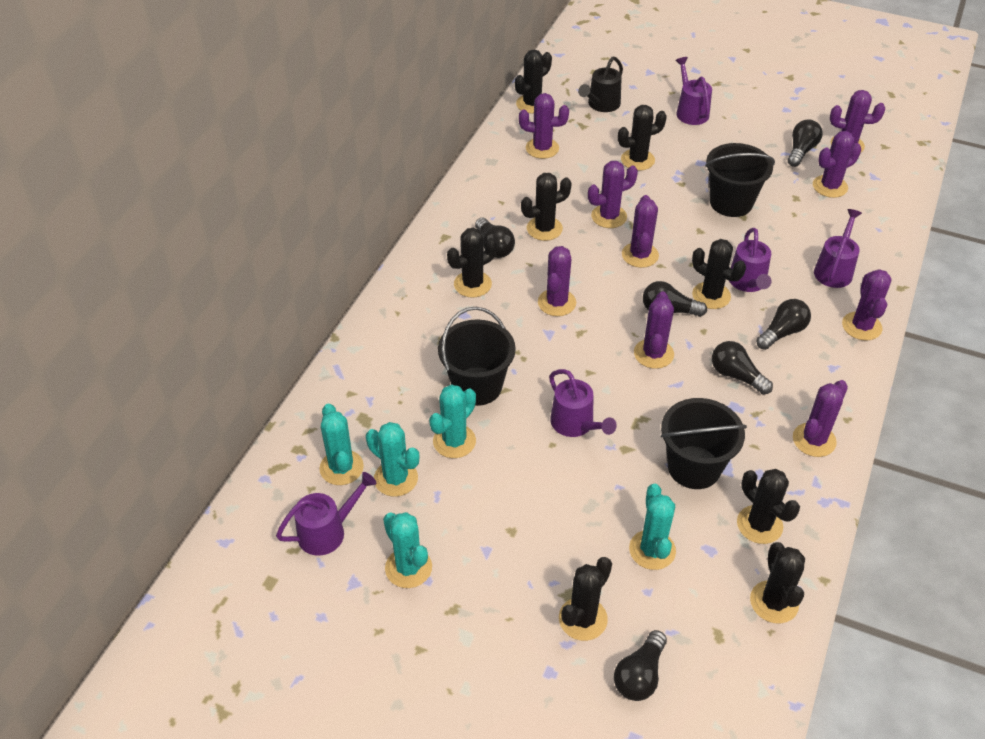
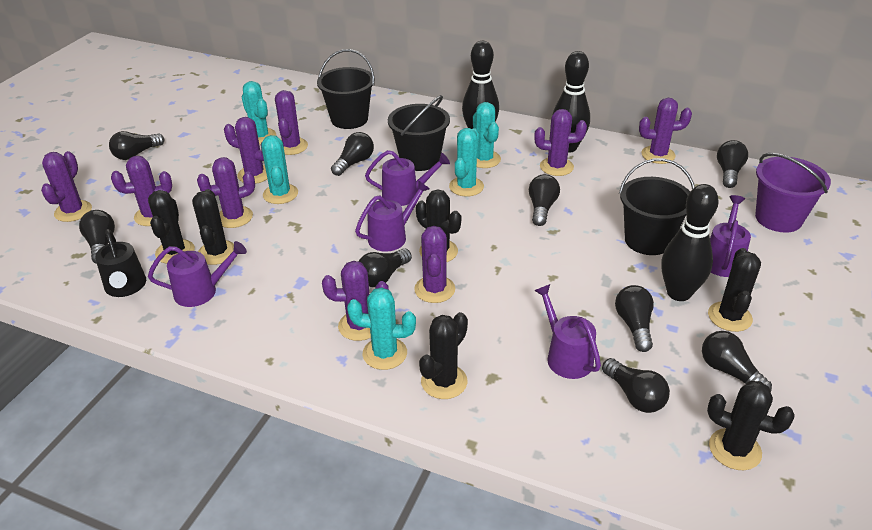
black bowling pin: 0 -> 3
black cactus: 8 -> 6
black light bulb: 6 -> 9
purple bucket: 0 -> 1

